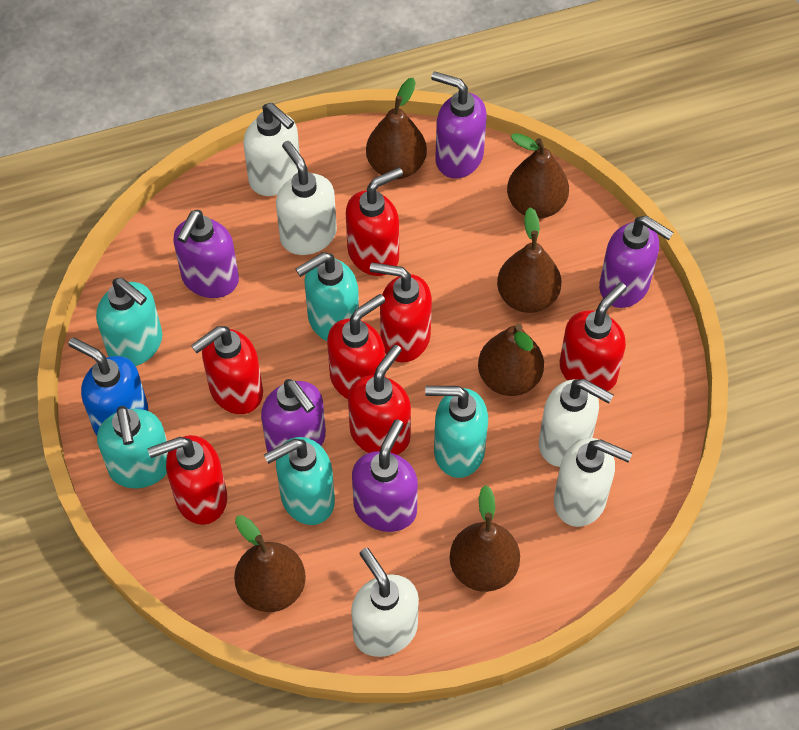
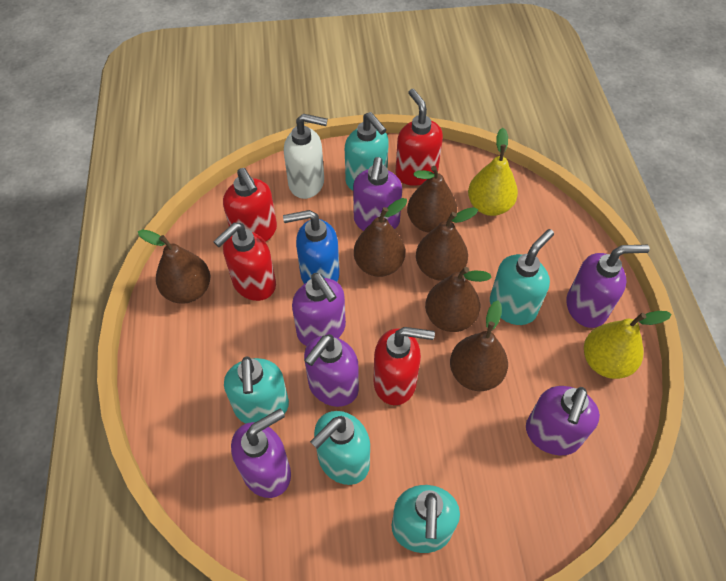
purple soap dispenser: 5 -> 6
red soap dispenser: 7 -> 4
white soap dispenser: 5 -> 1
yellow pear: 0 -> 2

